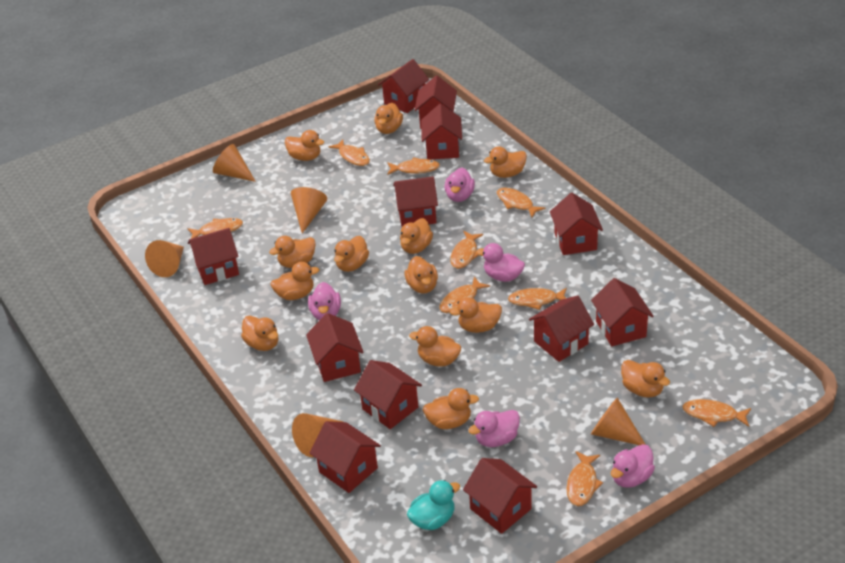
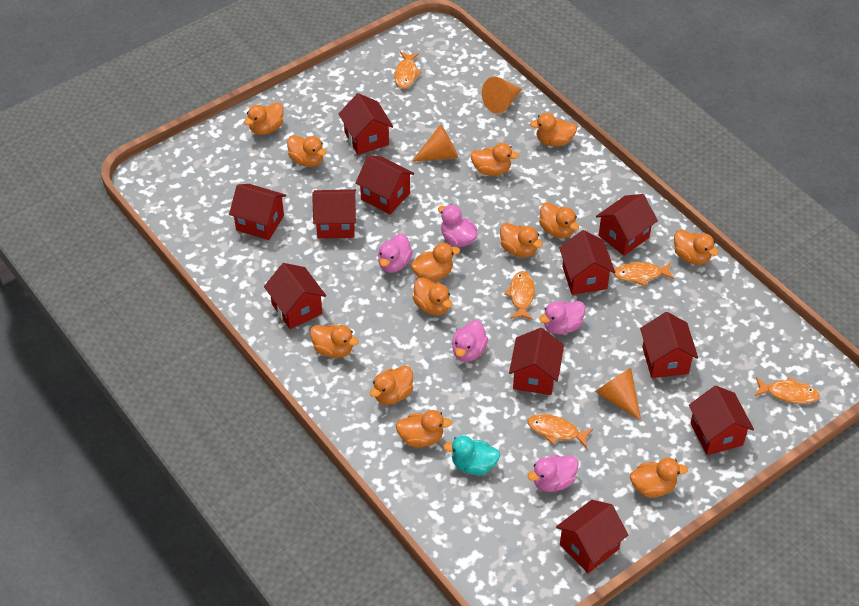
orange cone: 5 -> 3
orange fish: 9 -> 5
red house: 12 -> 11

